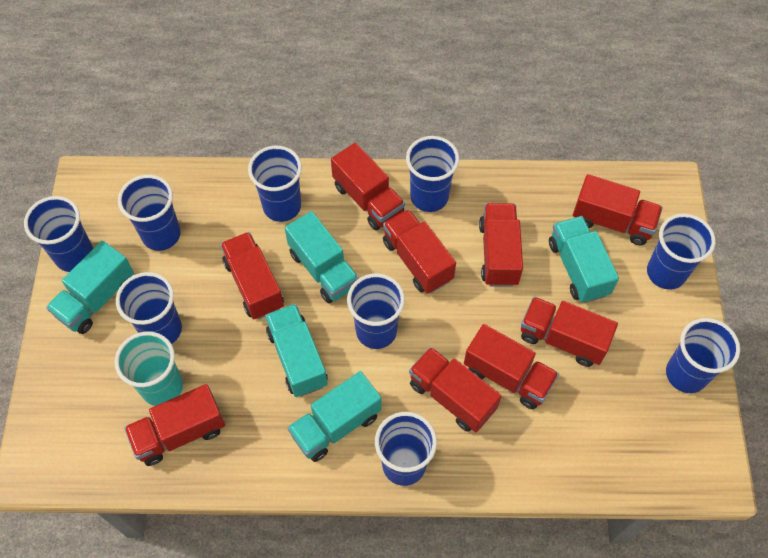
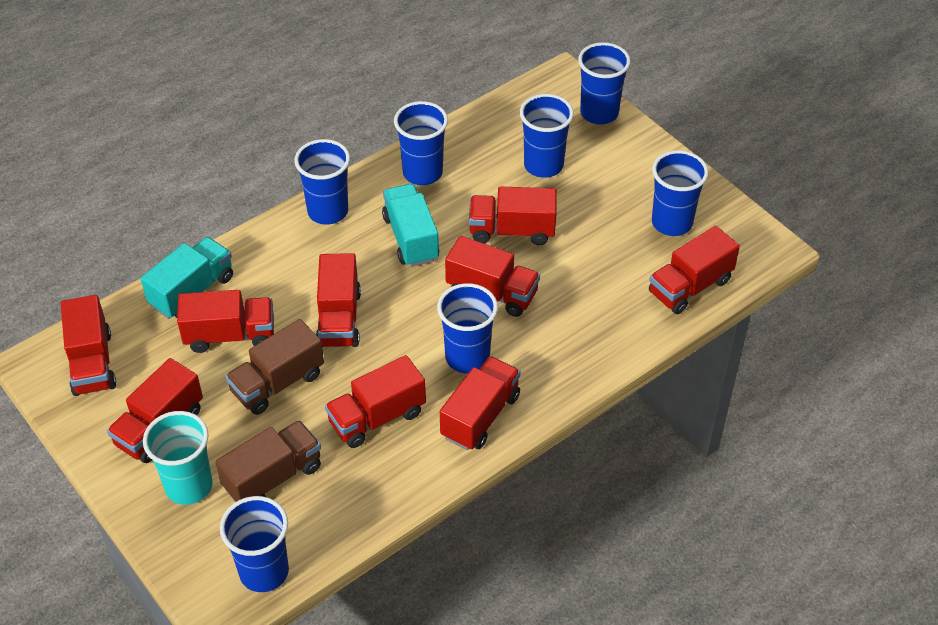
blue cup: 9 -> 7
brown truck: 0 -> 2
turquoise truck: 5 -> 2

